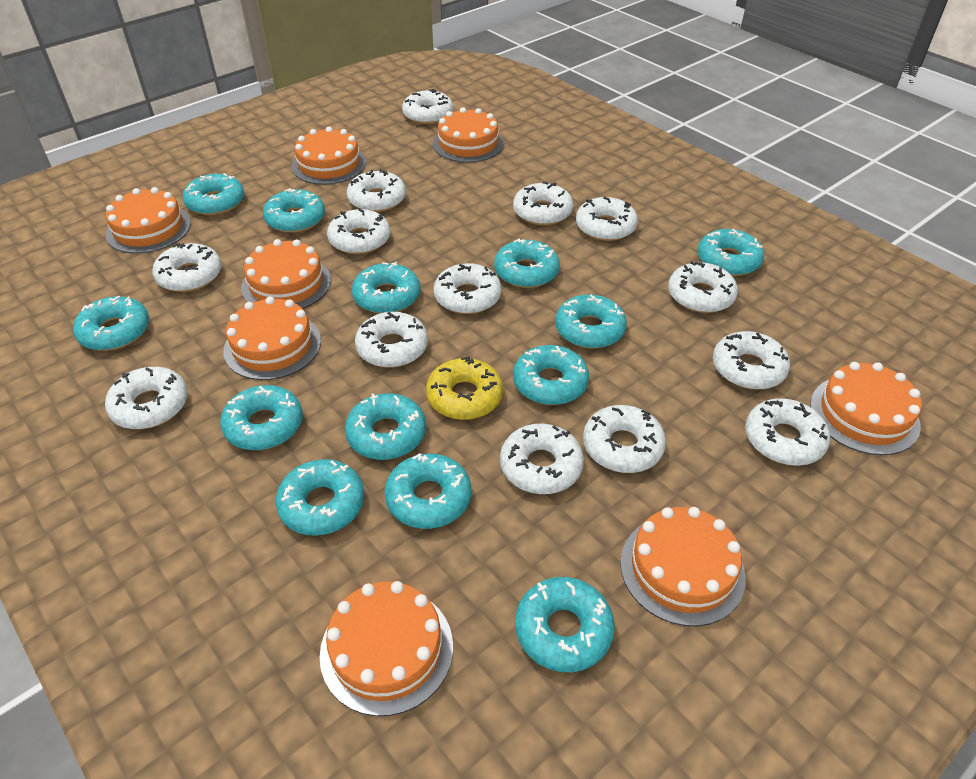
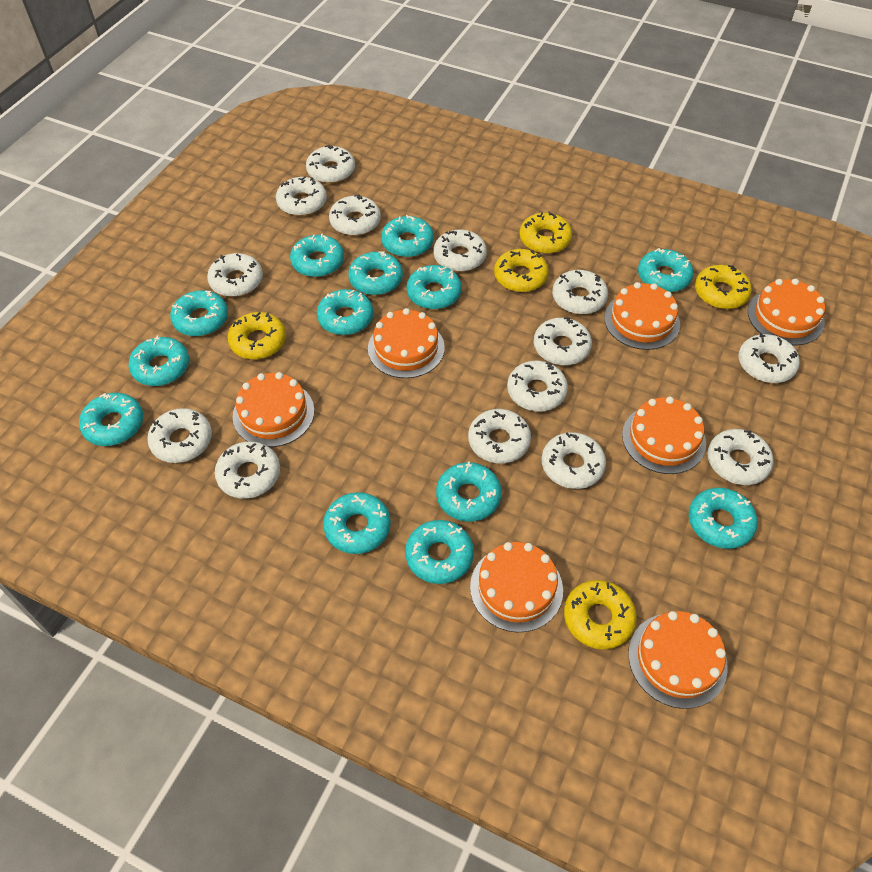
orange cake: 8 -> 7
yellow donut: 1 -> 5

